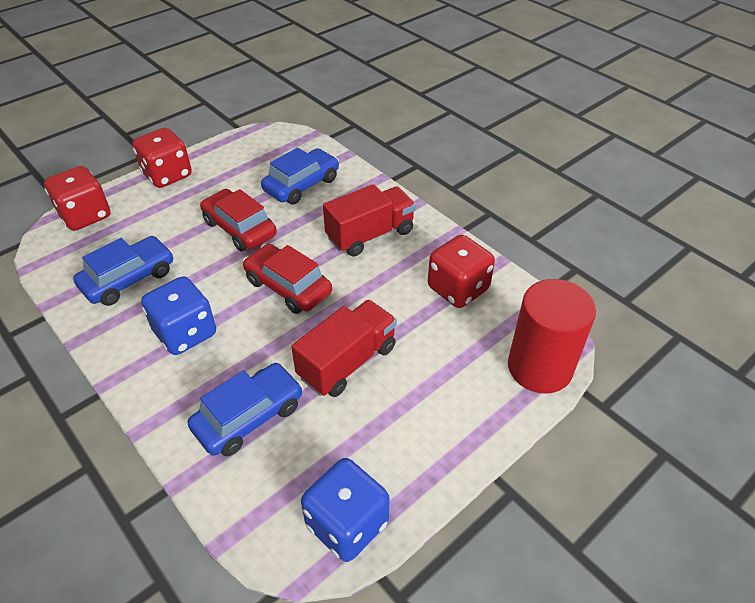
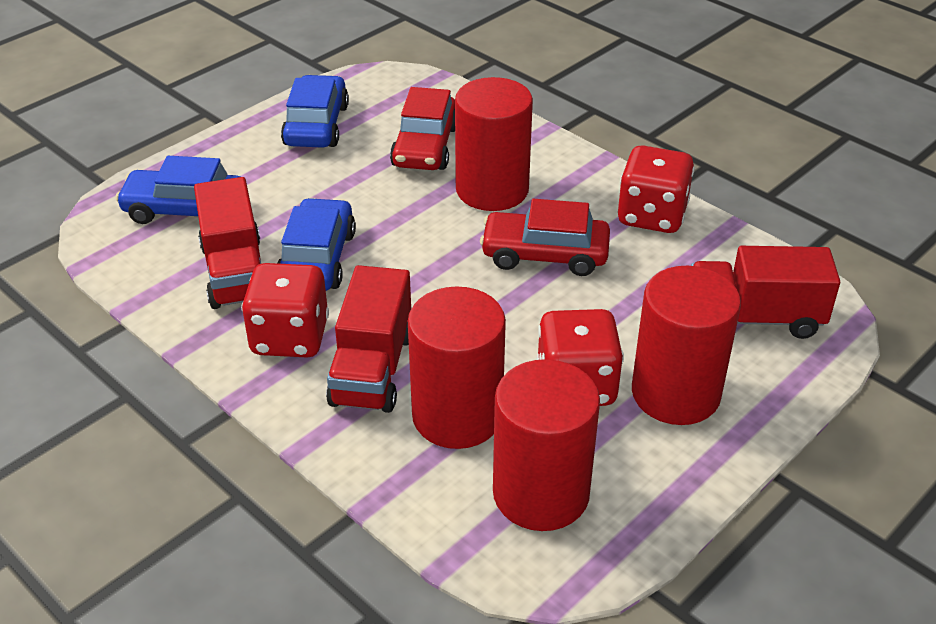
blue dice: 2 -> 0
red cylinder: 1 -> 4
red truck: 2 -> 3

